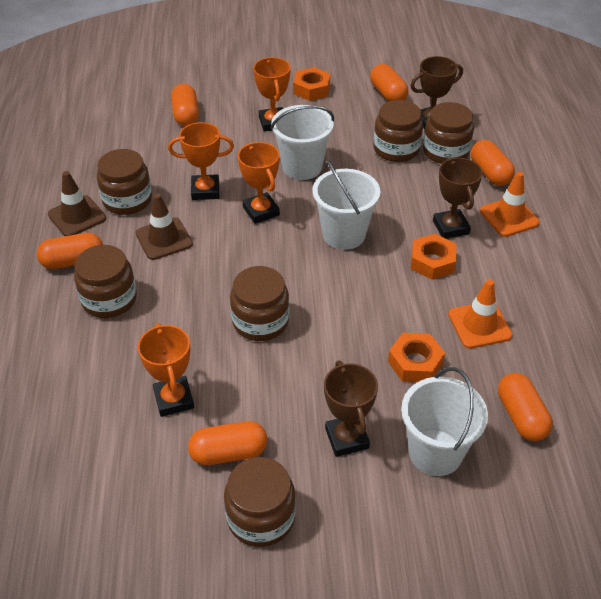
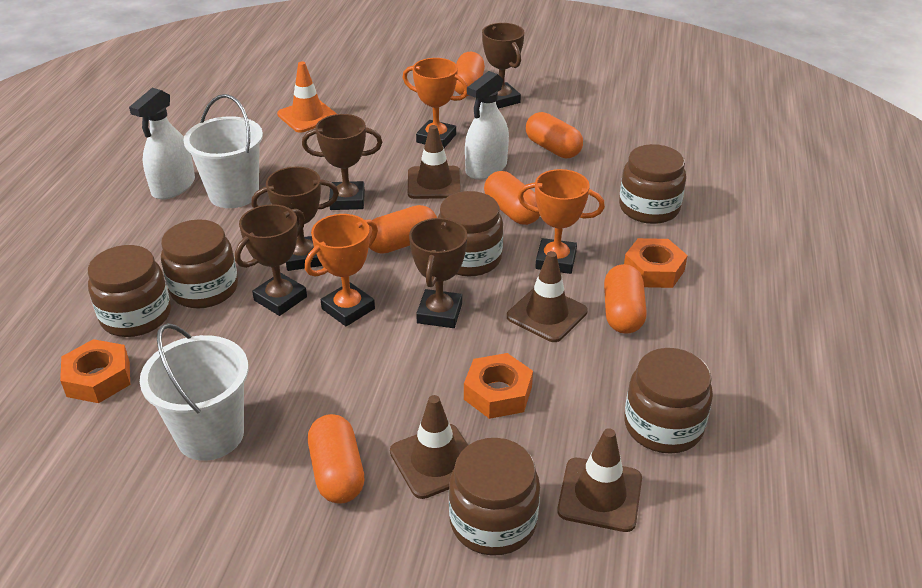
brown traffic cone: 2 -> 4
brown trophy: 3 -> 5
orange traffic cone: 2 -> 1
orange trophy: 4 -> 3
white bucket: 3 -> 2
white spray bottle: 0 -> 2

